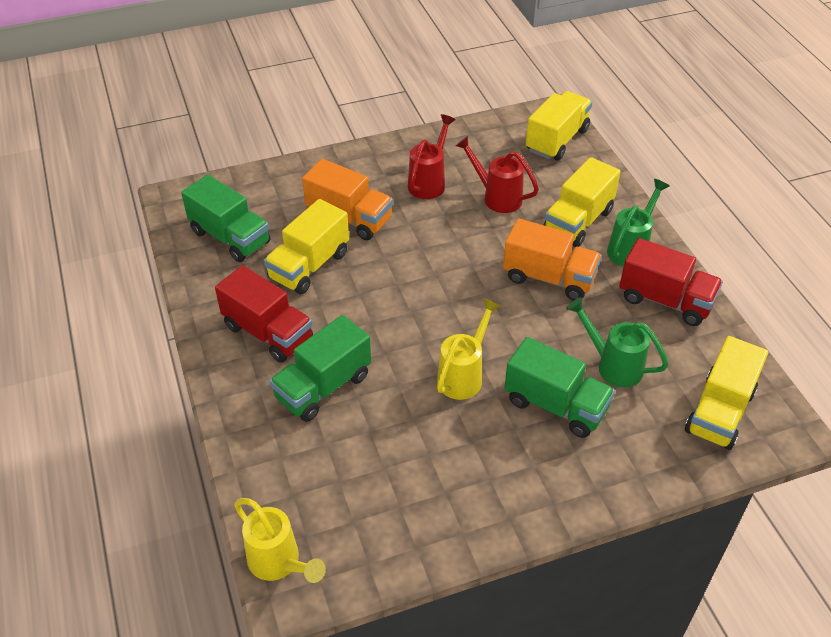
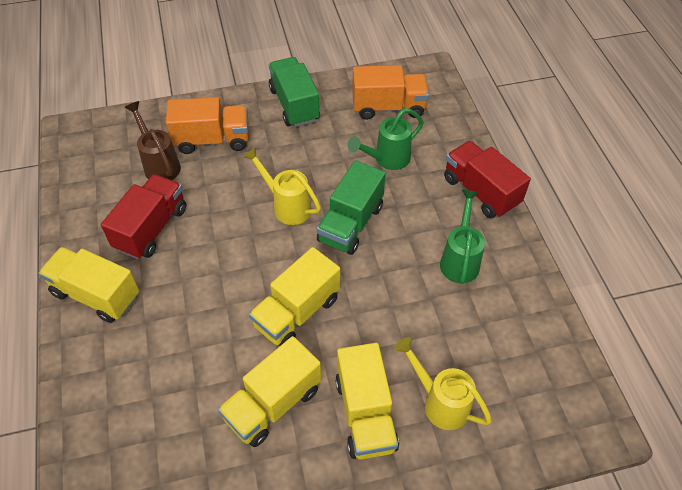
brown watering can: 0 -> 1
green truck: 3 -> 2
red watering can: 2 -> 0

